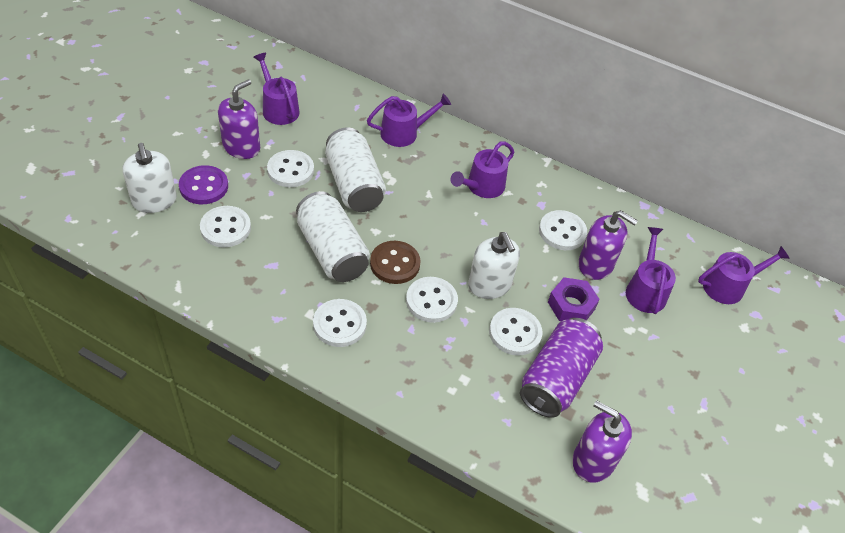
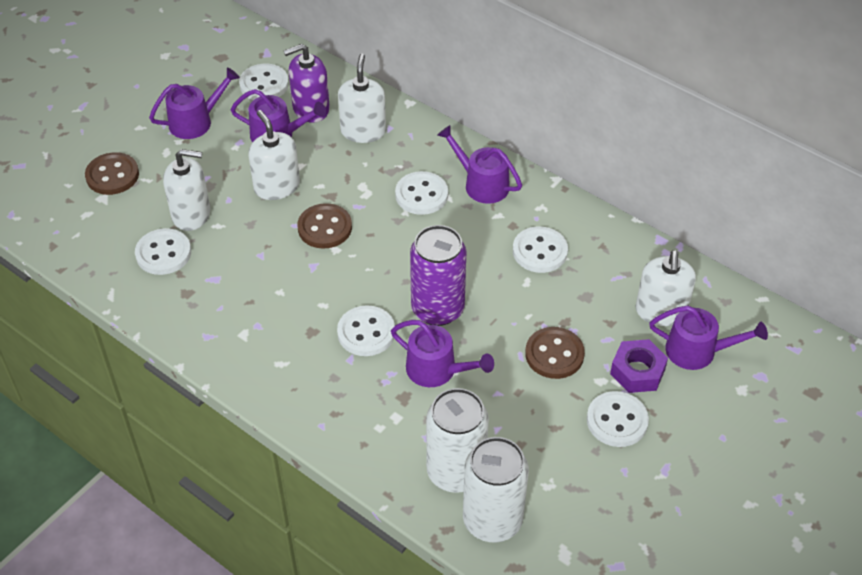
brown button: 1 -> 3
purple button: 1 -> 0
purple soap dispenser: 3 -> 1
white soap dispenser: 2 -> 4

